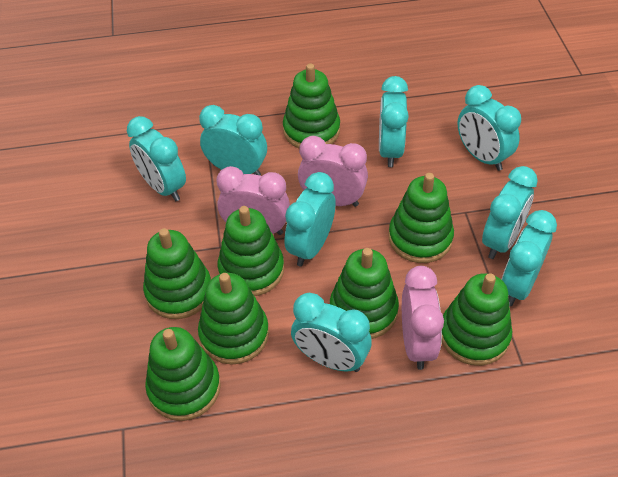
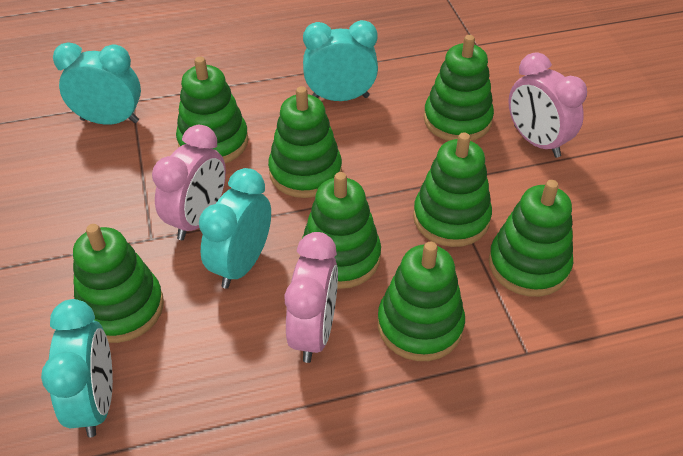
turquoise clock: 8 -> 4

